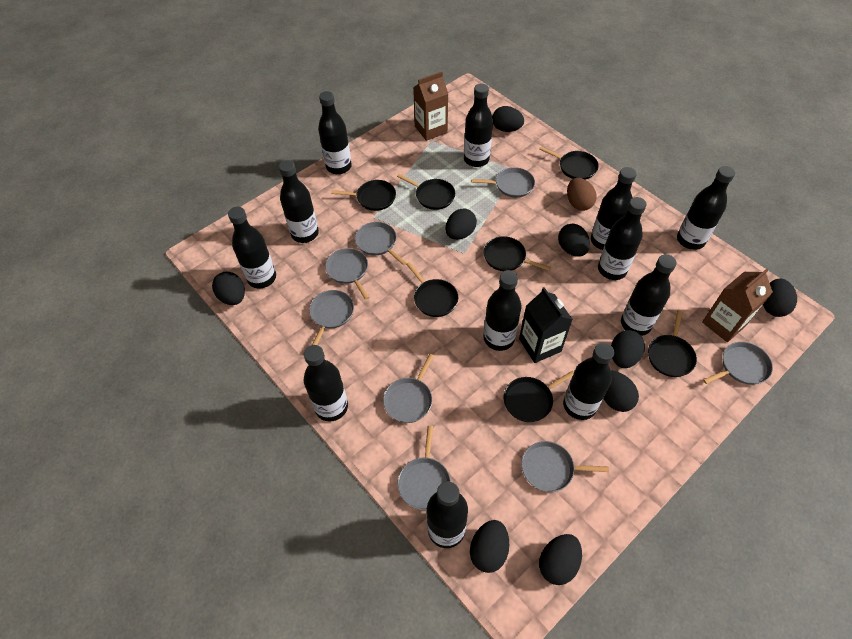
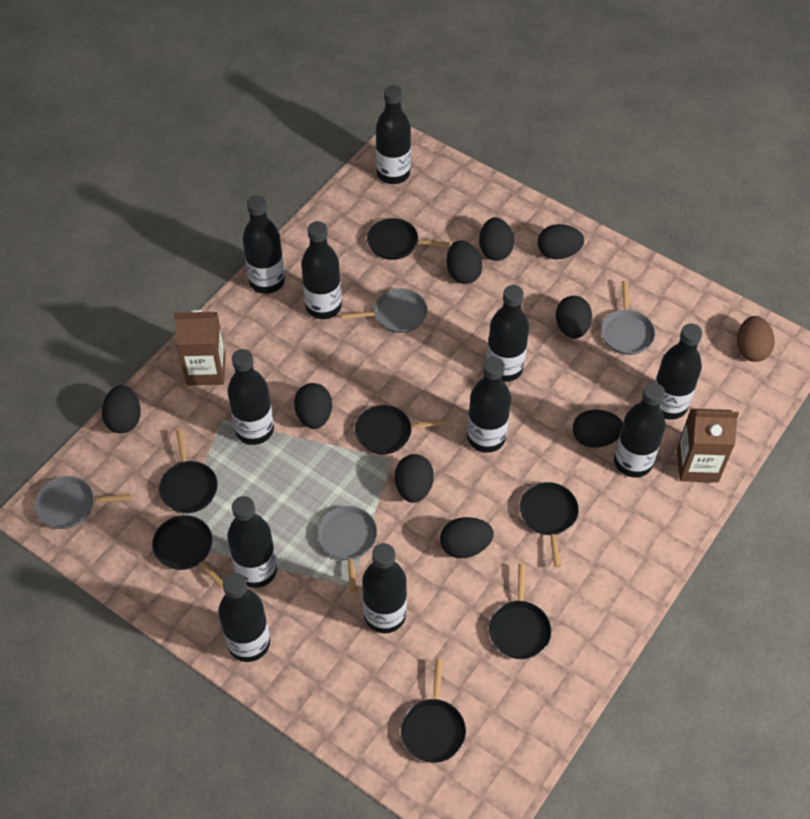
black bottle: 12 -> 11
black carton: 1 -> 0
grey pan: 8 -> 4

